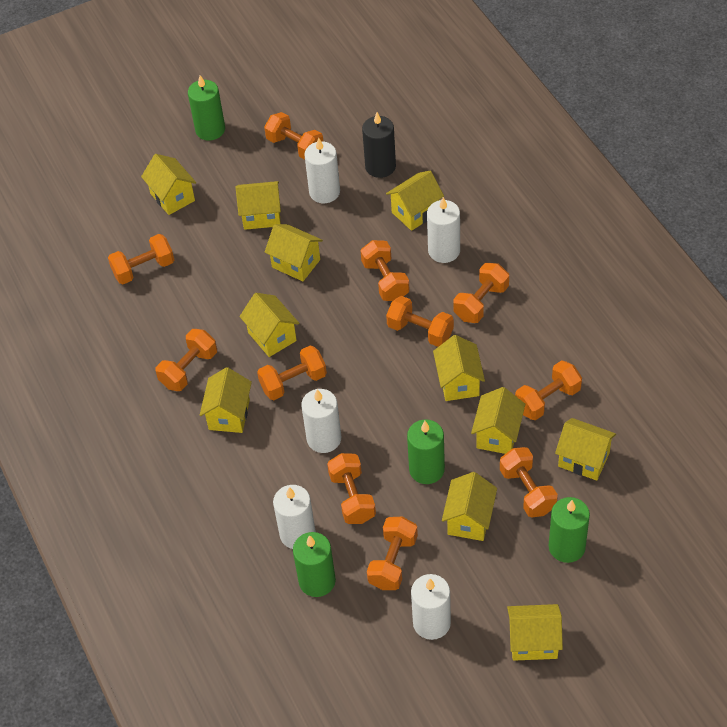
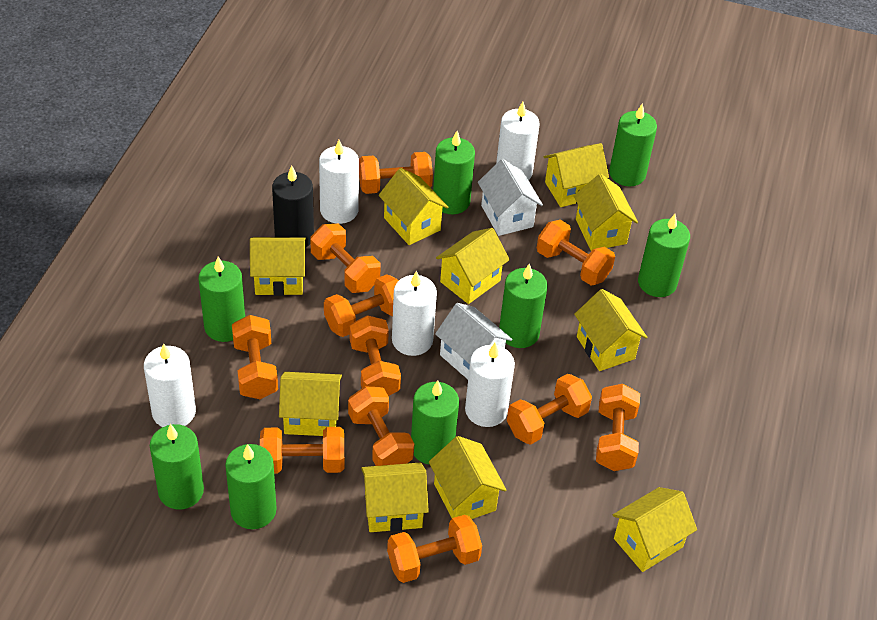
green candle: 4 -> 8
white house: 0 -> 2
yellow house: 11 -> 10

